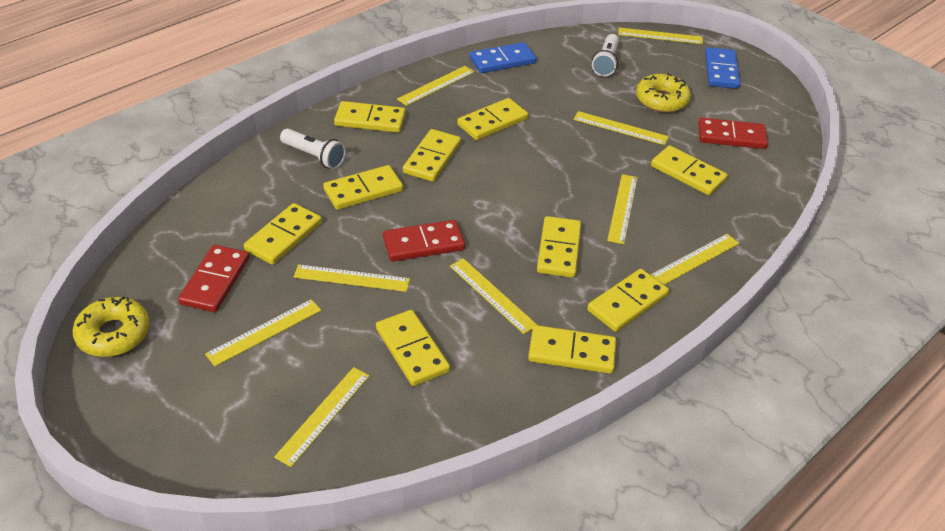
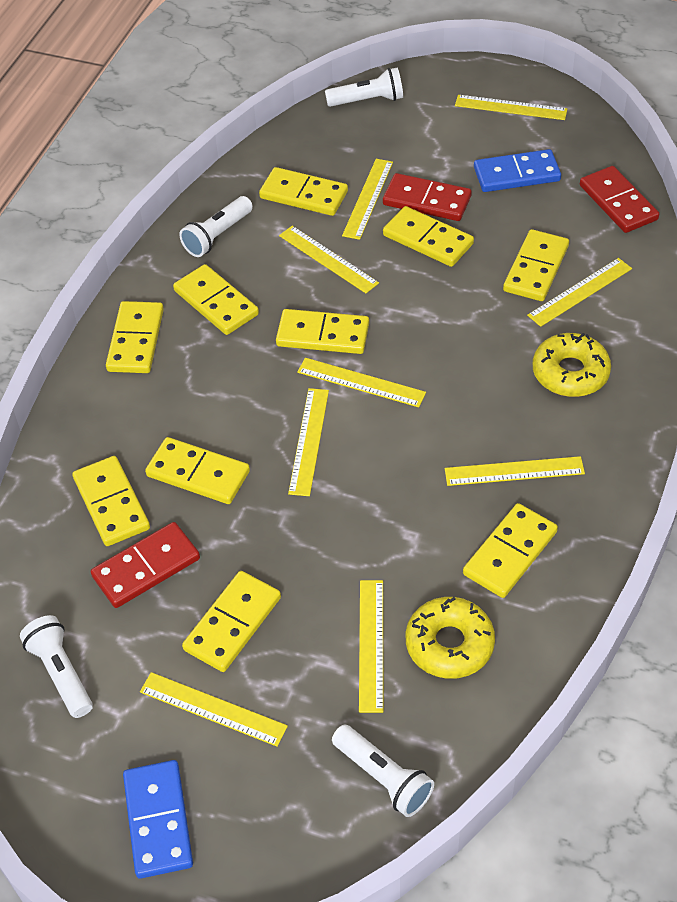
white flashlight: 2 -> 4

